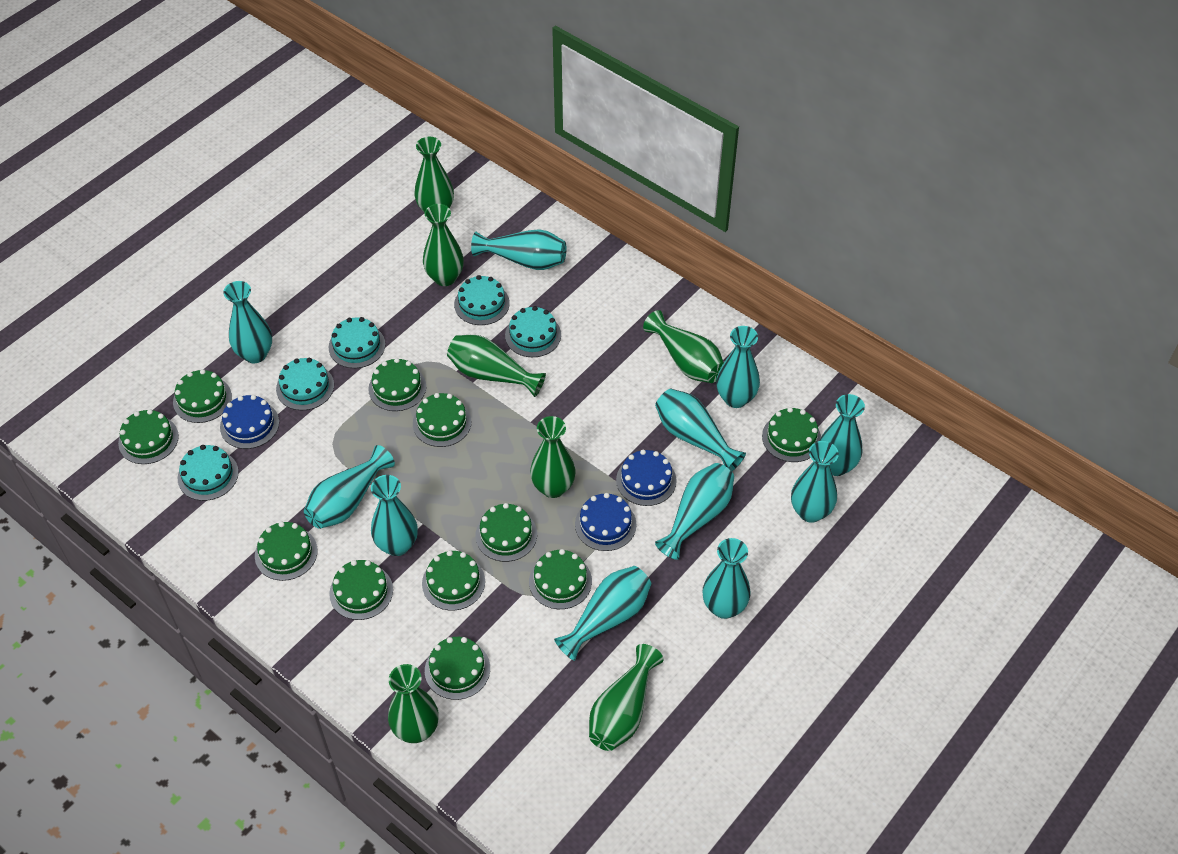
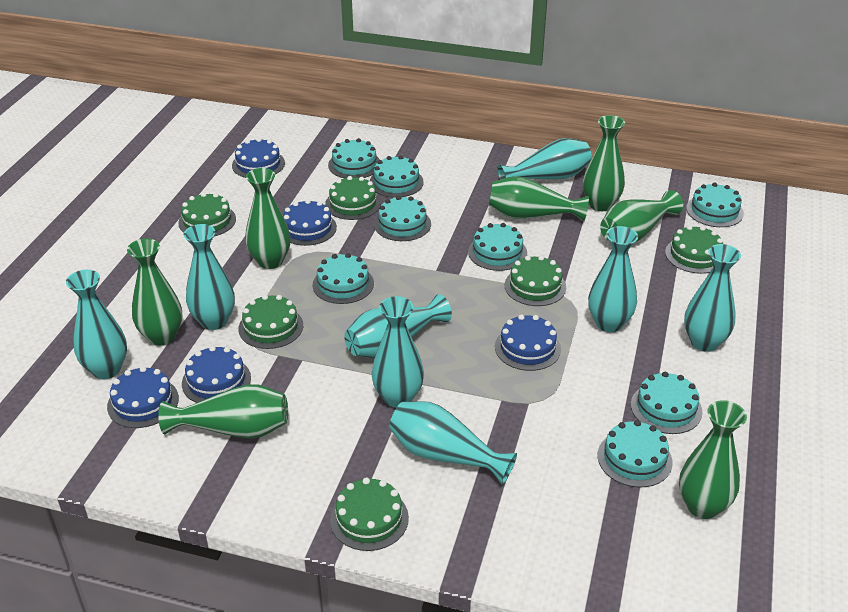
blue cake: 3 -> 5
green cake: 11 -> 6
turquoise cake: 5 -> 8
turquoise vase: 11 -> 8

